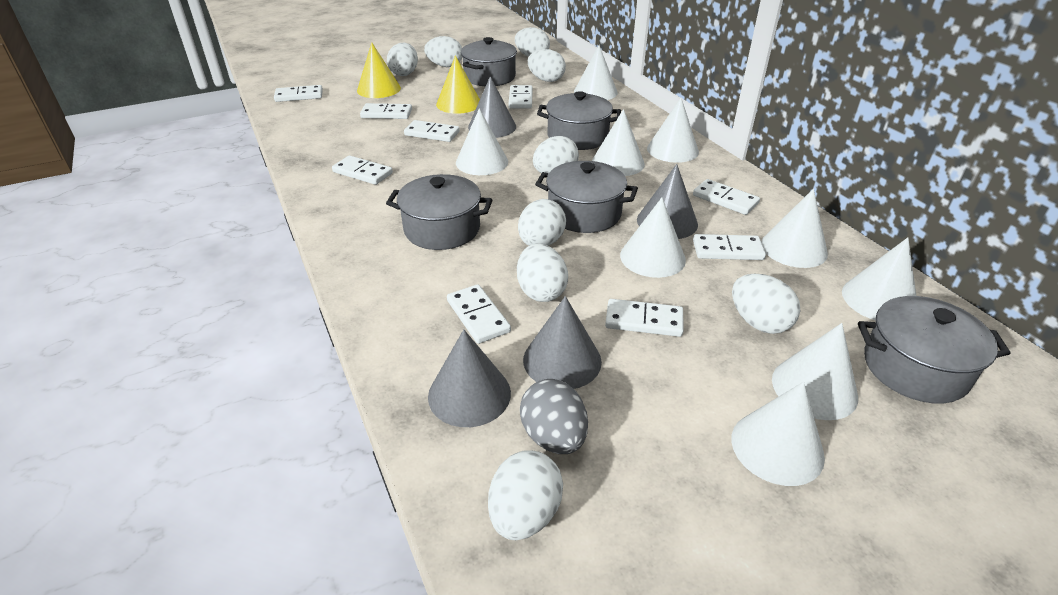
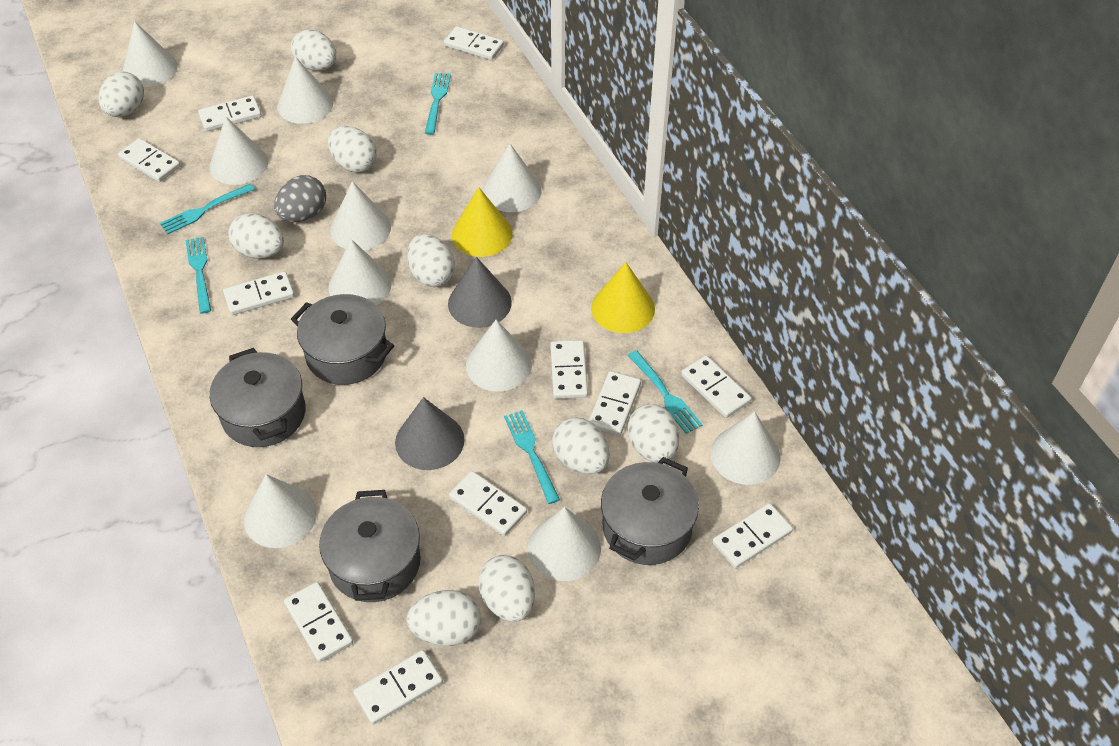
grey cone: 4 -> 2
grey pot: 5 -> 4
turquoise fork: 0 -> 5
white cone: 9 -> 10
white domino: 9 -> 11

